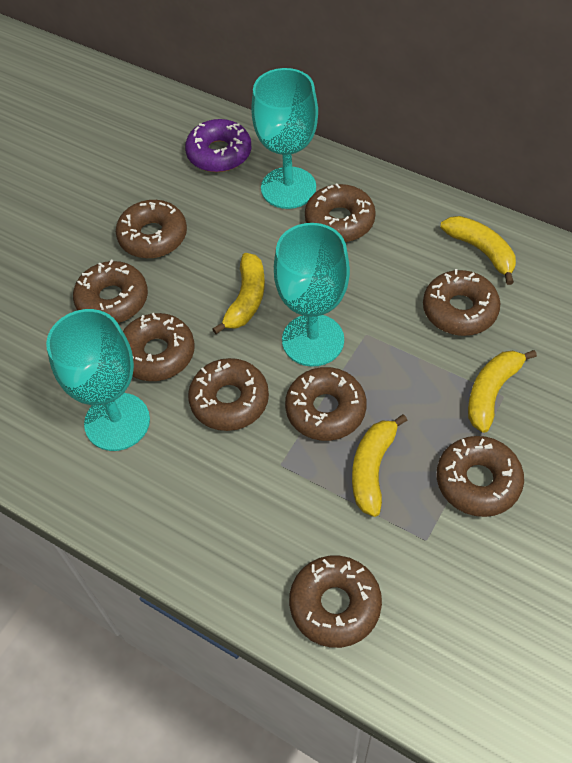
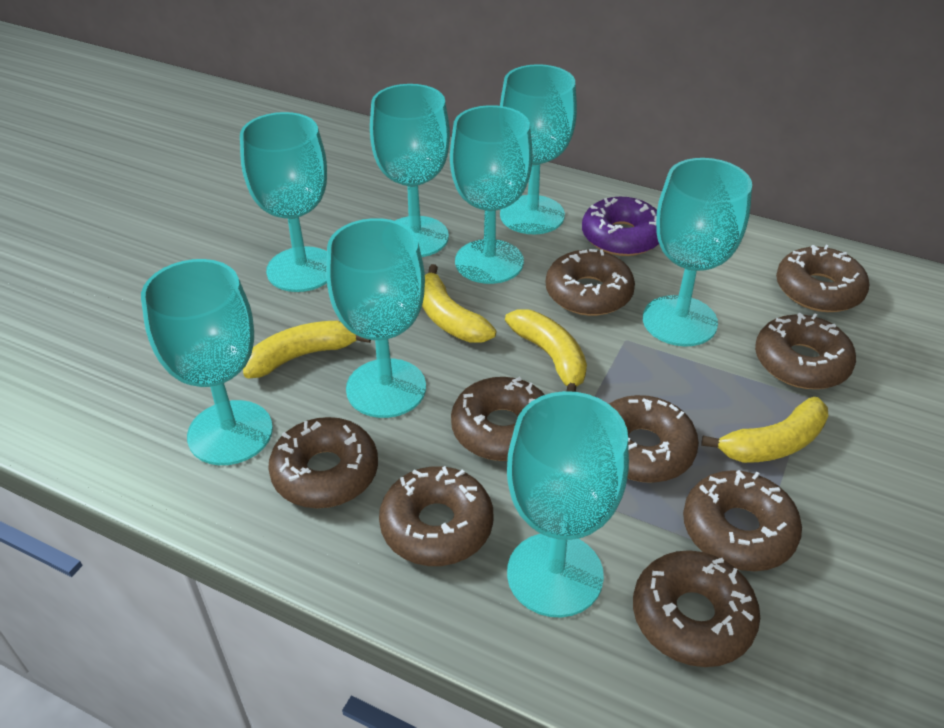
turquoise goblet: 3 -> 8

